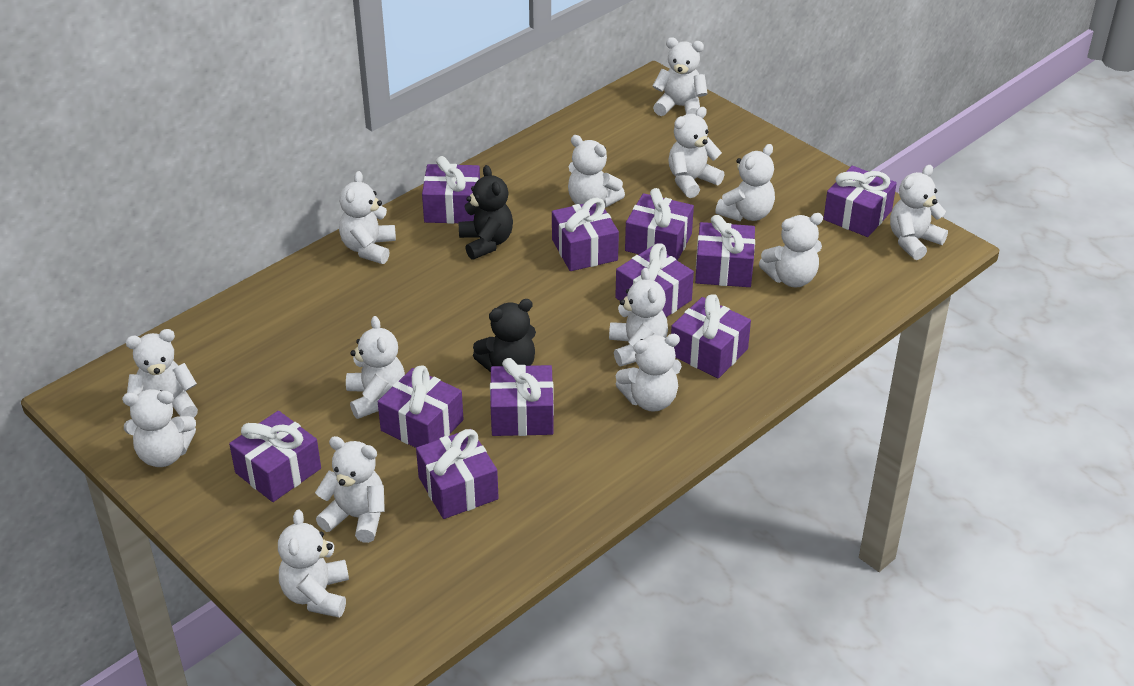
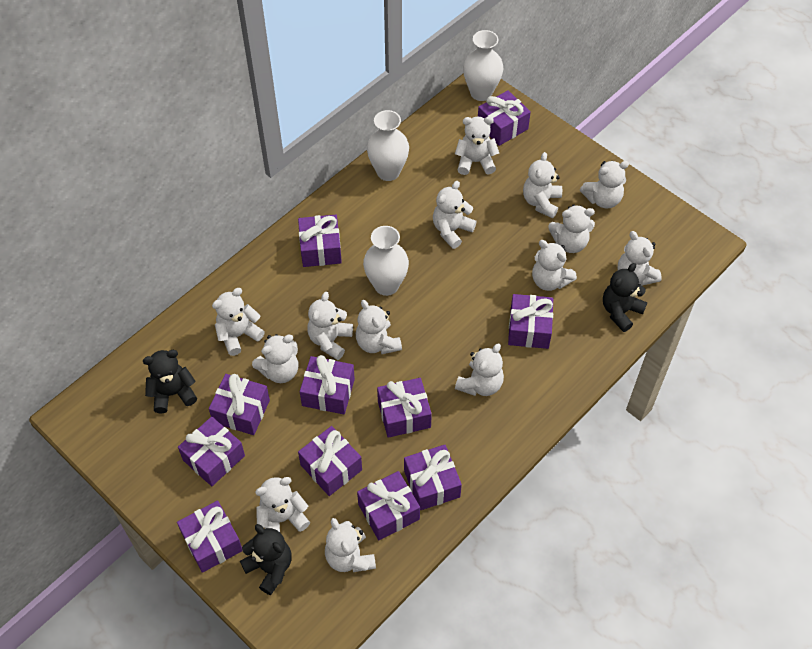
black teddy bear: 2 -> 3
white vase: 0 -> 3

